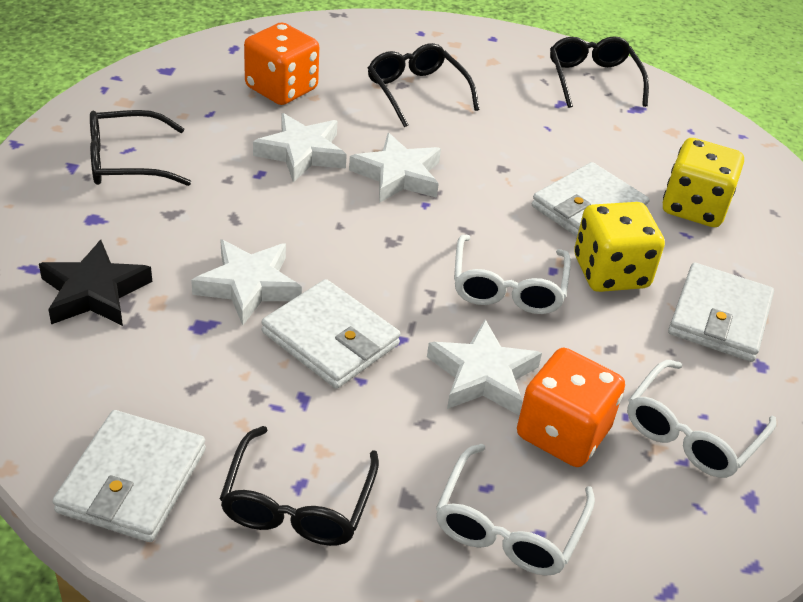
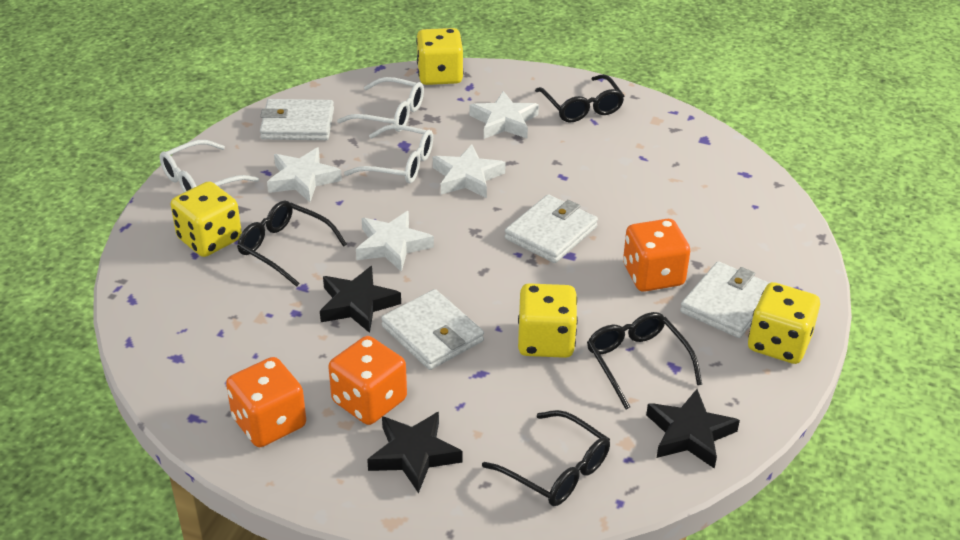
black star: 1 -> 3
orange dice: 2 -> 3
yellow dice: 2 -> 4

